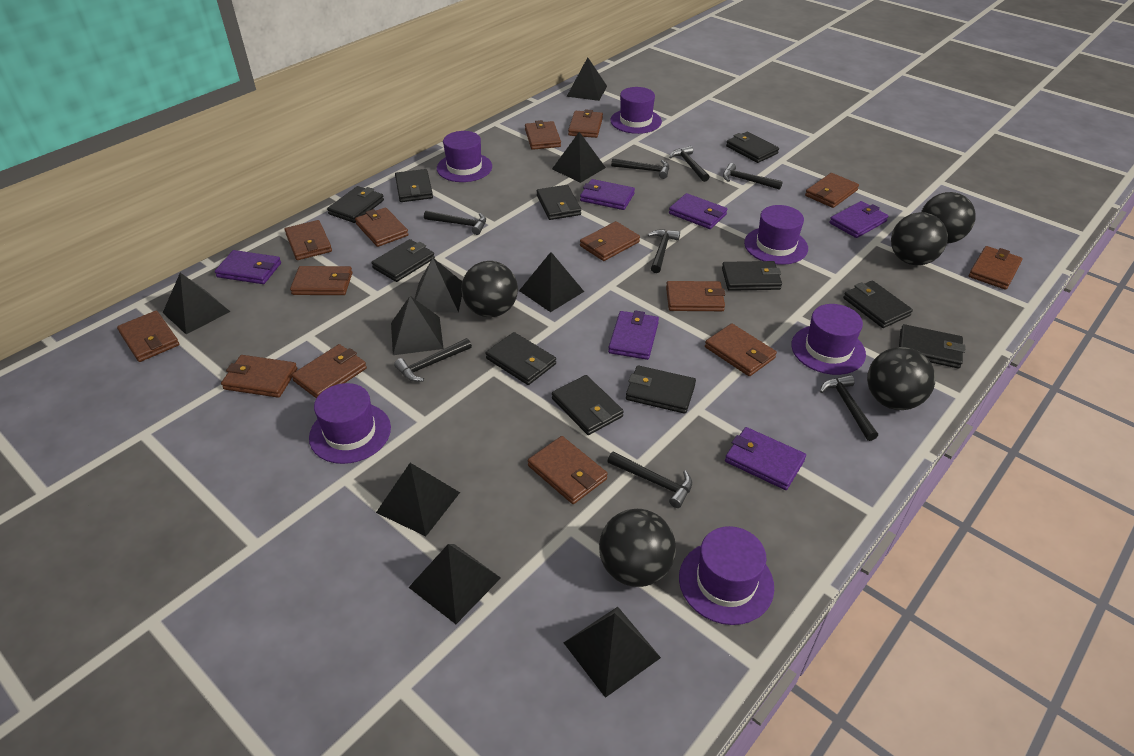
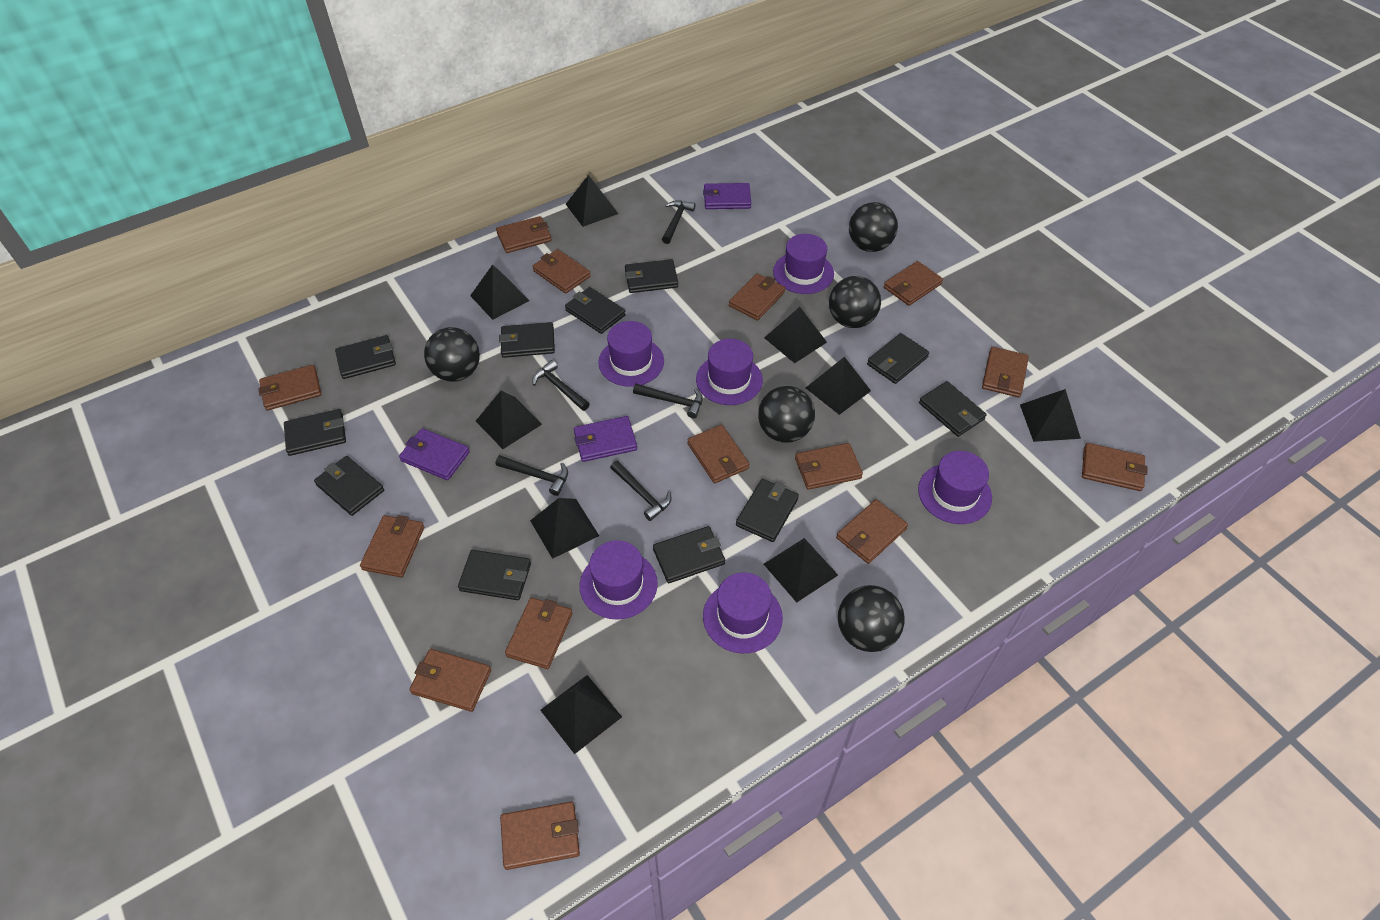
black hammer: 8 -> 5
purple wallet: 6 -> 3

